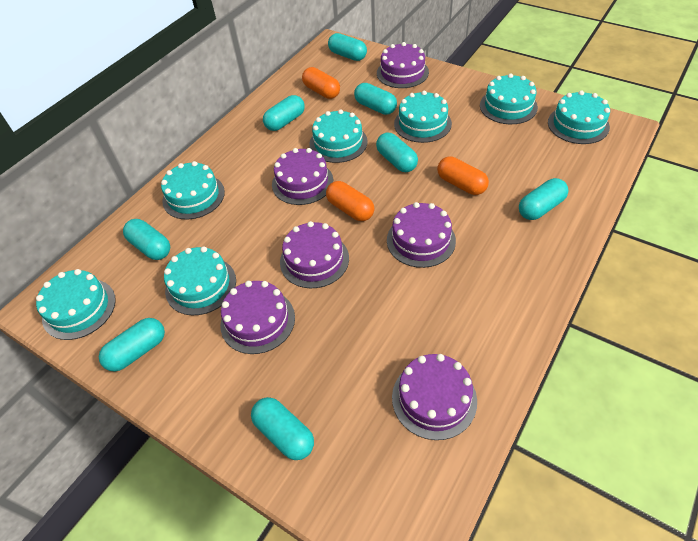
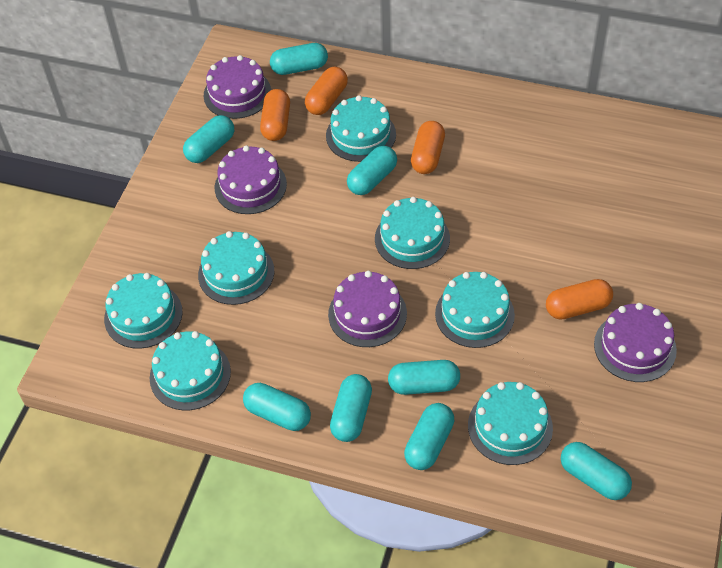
orange capsule: 3 -> 4
purple cake: 6 -> 4

